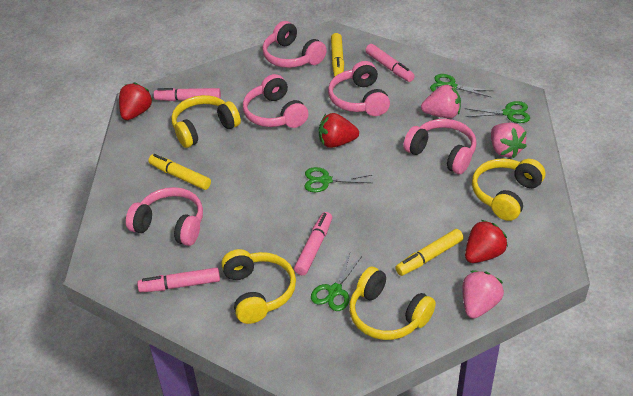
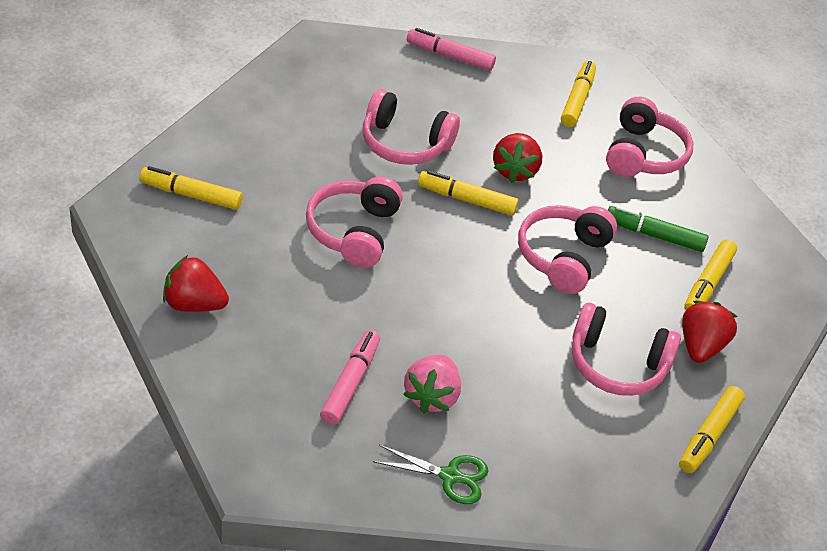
green marker: 0 -> 1
green scissors: 4 -> 1
pink marker: 4 -> 2
pink strawberry: 3 -> 1
yellow headphones: 4 -> 0
yellow marker: 3 -> 5

